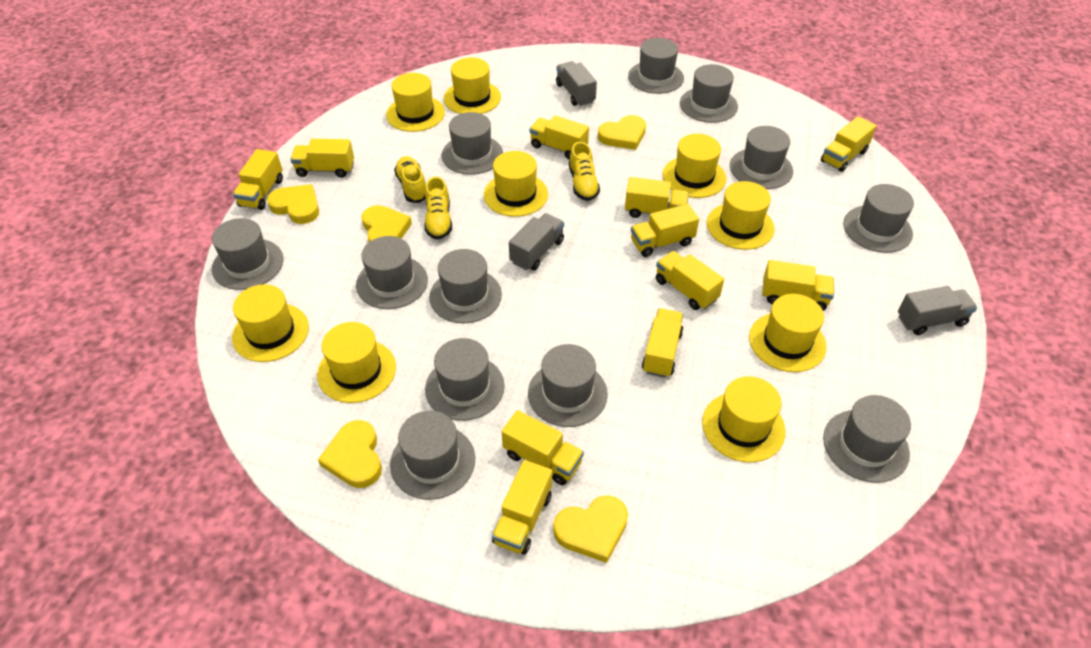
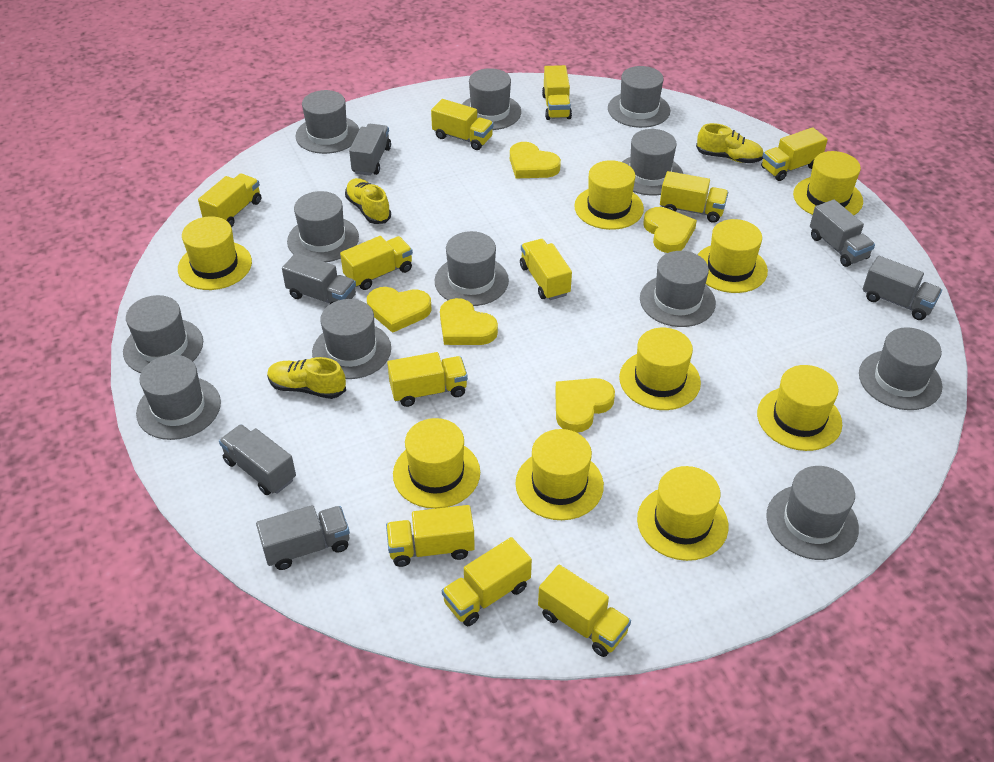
grey truck: 3 -> 6

